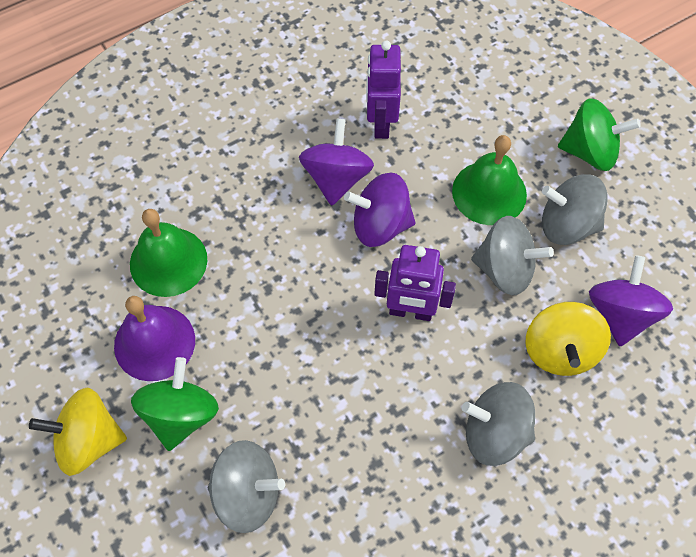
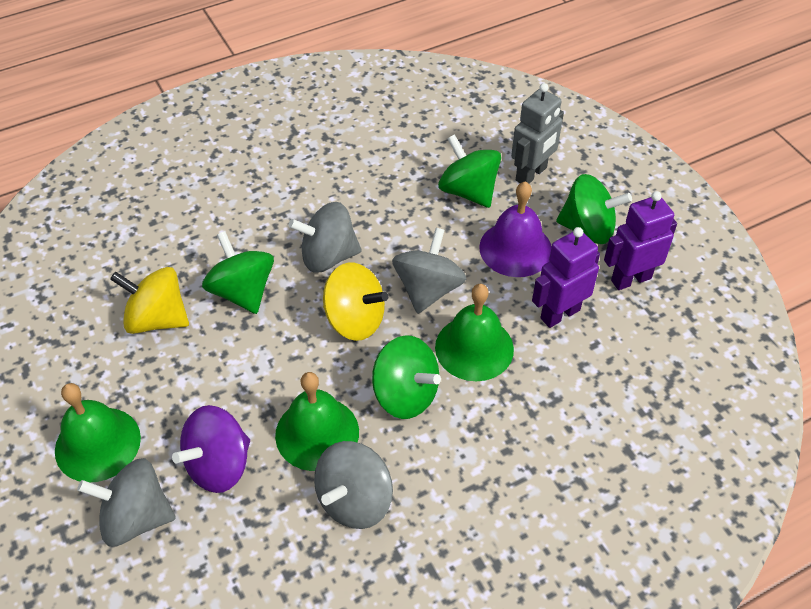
green bell: 2 -> 3
green spinning top: 2 -> 4
grey robot: 0 -> 1
purple spinning top: 3 -> 1

